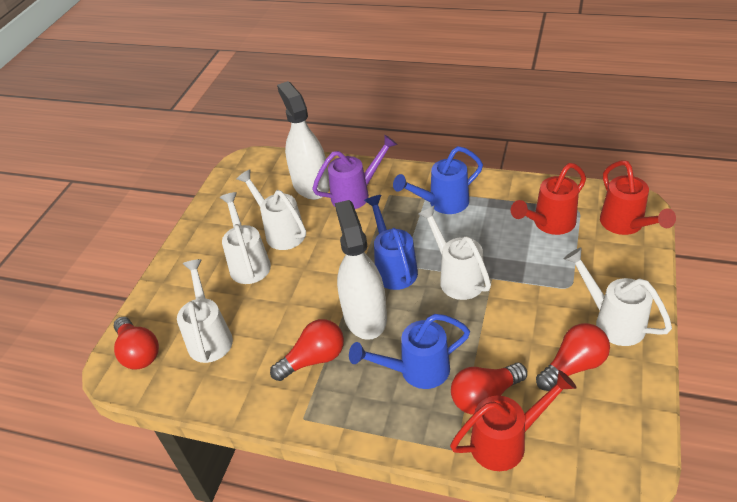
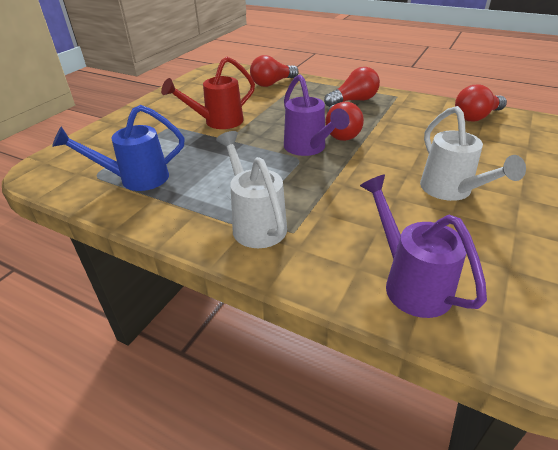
blue watering can: 3 -> 1
purple watering can: 1 -> 2
red watering can: 3 -> 1
white spray bottle: 2 -> 0
white watering can: 5 -> 2

